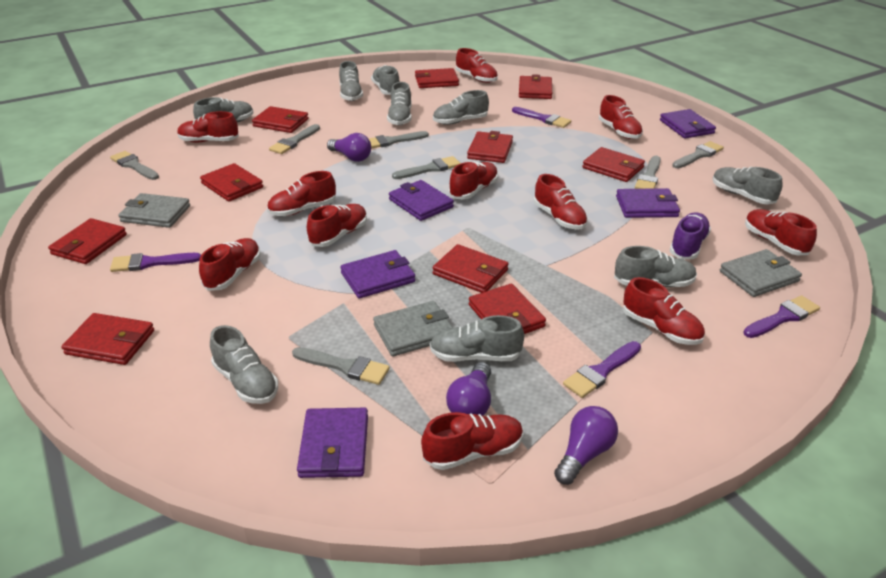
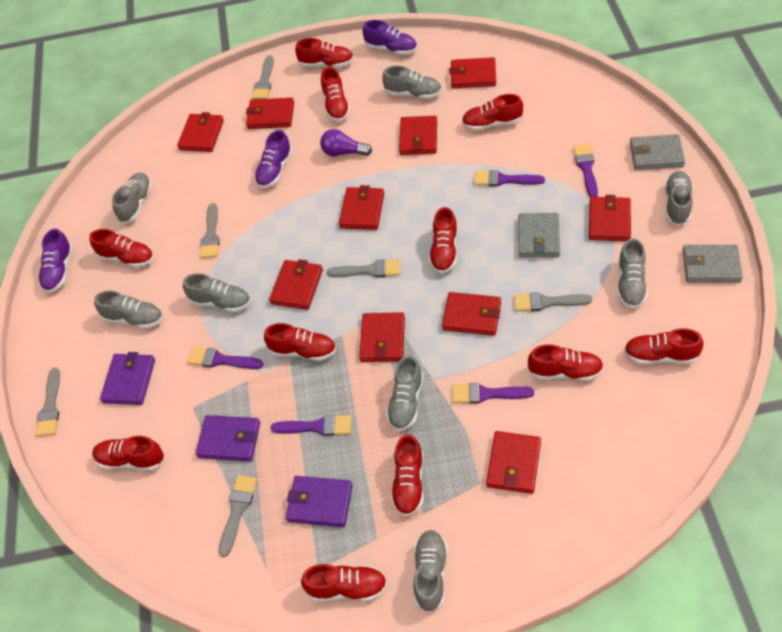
grey brush: 7 -> 6
grey shoe: 9 -> 8
purple brush: 4 -> 5
purple light bulb: 3 -> 1
purple shoe: 1 -> 3
purple wallet: 5 -> 3

